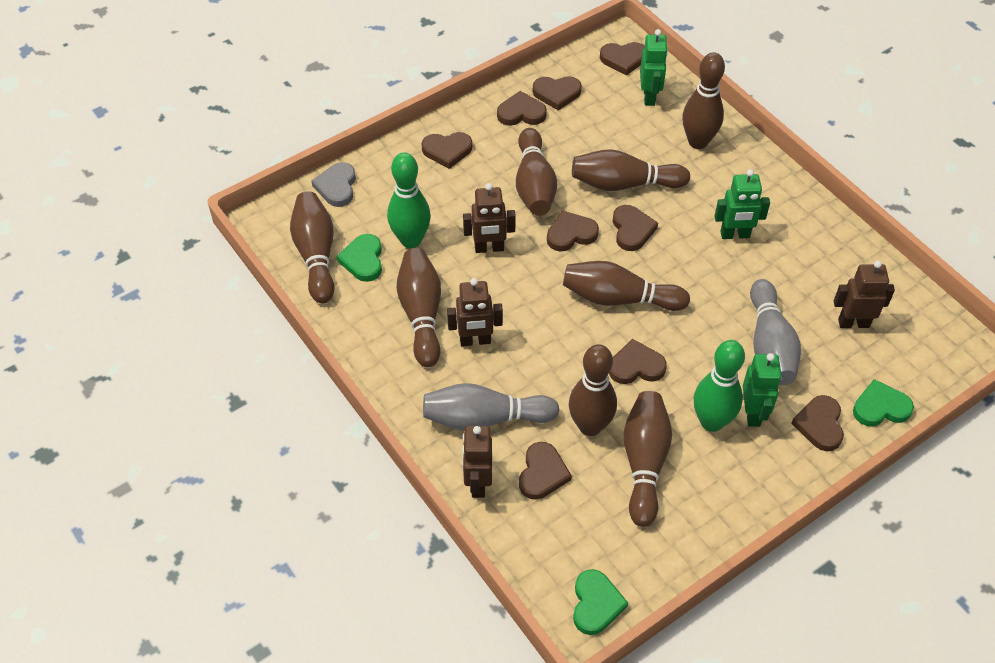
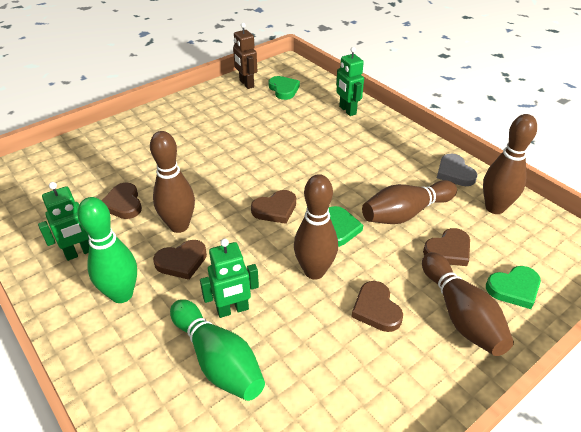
brown bowling pin: 8 -> 5
brown heart: 9 -> 5
brown robot: 4 -> 1
grey bowling pin: 2 -> 0

